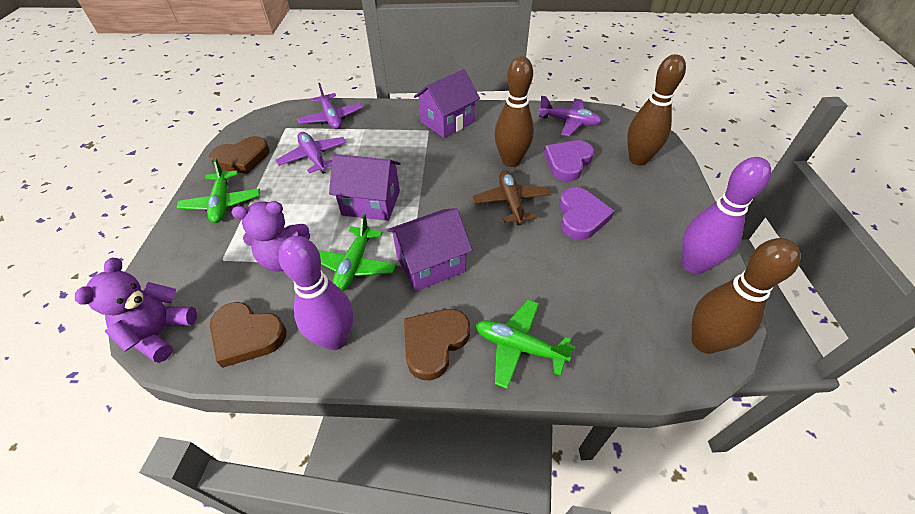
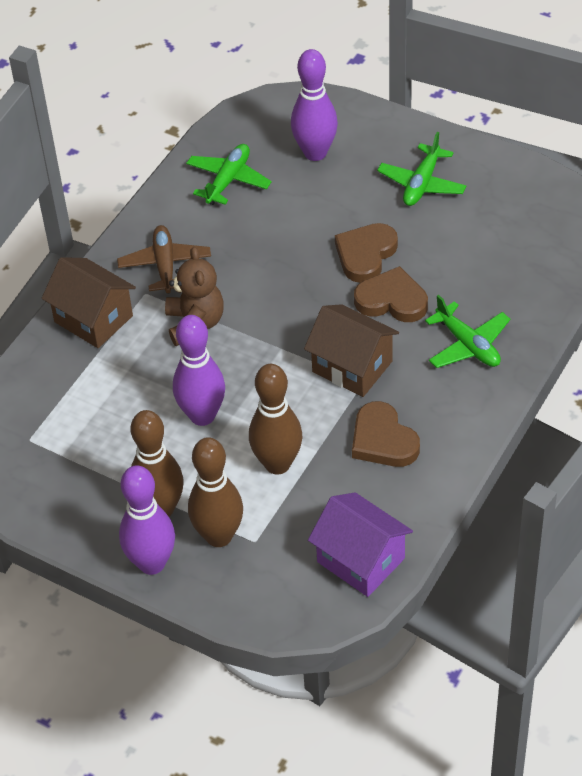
brown house: 0 -> 2
brown teddy bear: 0 -> 1
purple bowling pin: 2 -> 3
purple heart: 2 -> 0
purple house: 3 -> 1
purple plane: 3 -> 0
purple teddy bear: 2 -> 0

